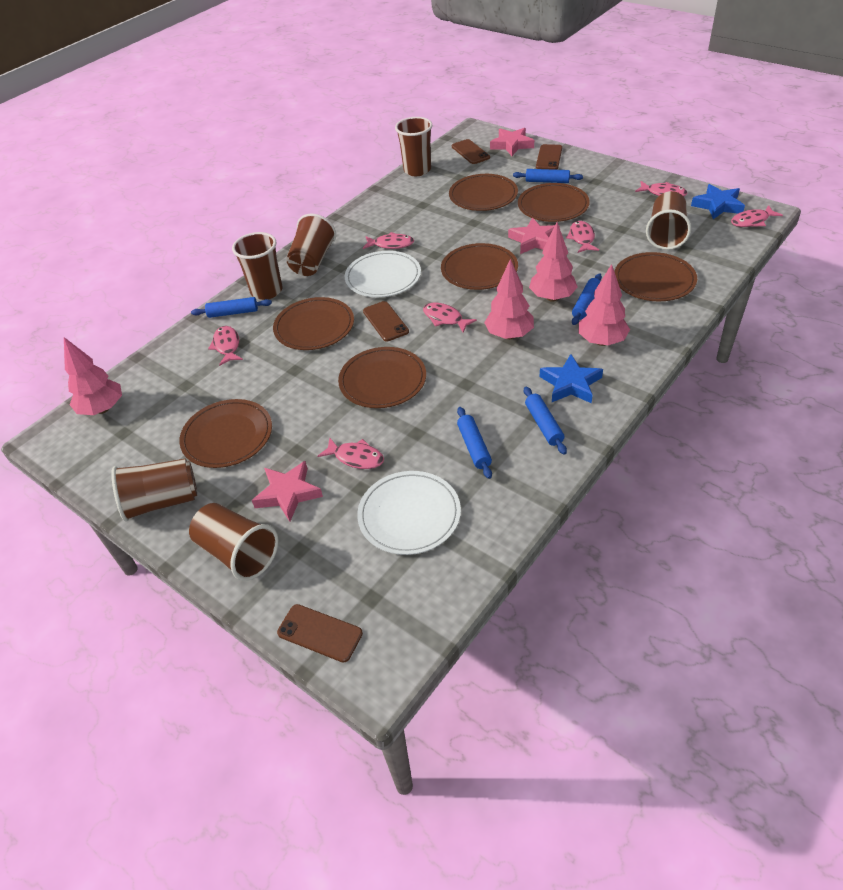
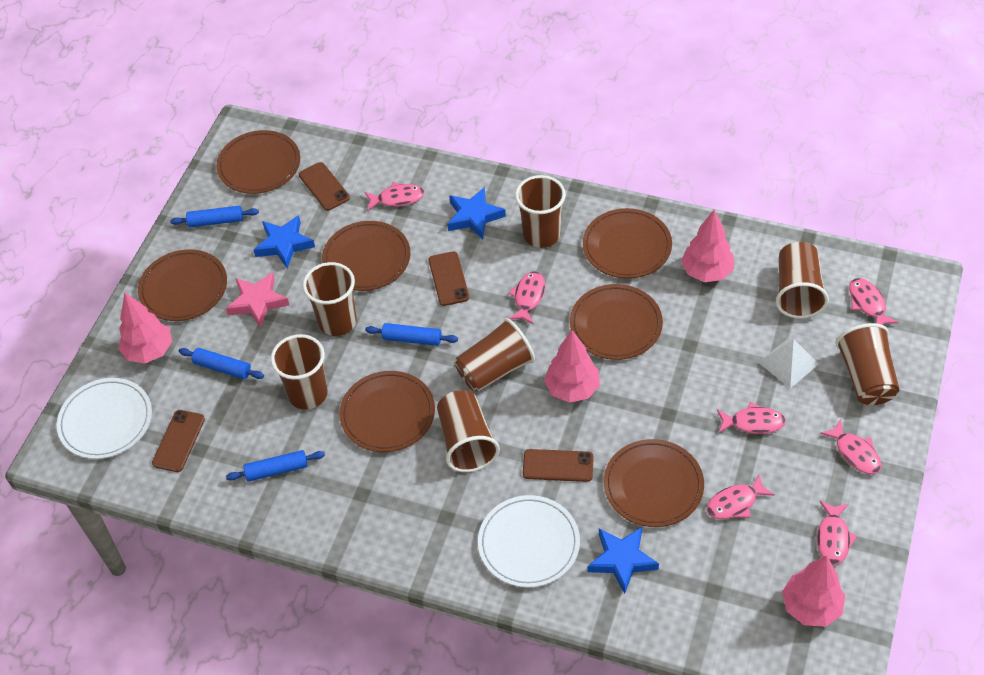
blue rolling pin: 5 -> 4
blue star: 2 -> 3
brown cup: 6 -> 7
pink star: 3 -> 1
white pyramid: 0 -> 1

